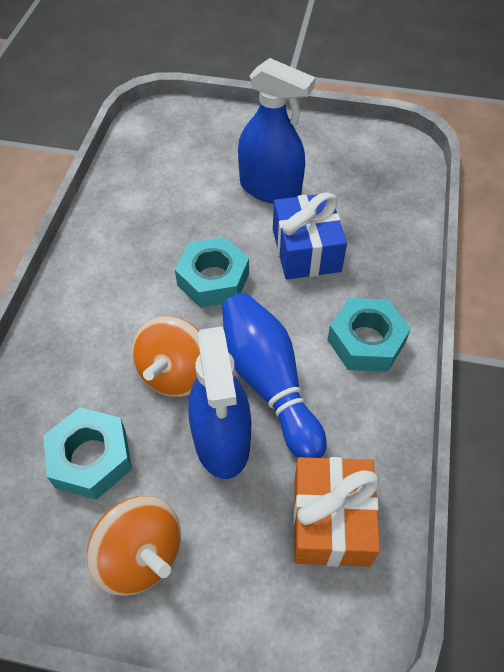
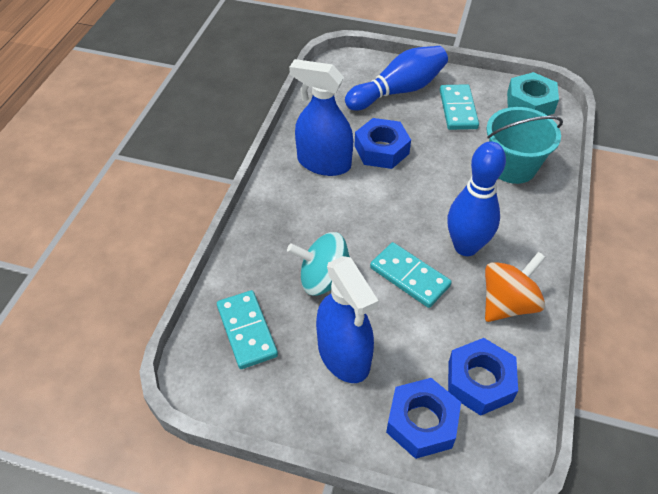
blue bowling pin: 1 -> 2
blue gift: 1 -> 0
blue nut: 0 -> 3
orange gift: 1 -> 0
orange spinning top: 2 -> 1
turquoise bucket: 0 -> 1
turquoise domino: 0 -> 3
turquoise nut: 3 -> 1
turquoise spinning top: 0 -> 1

